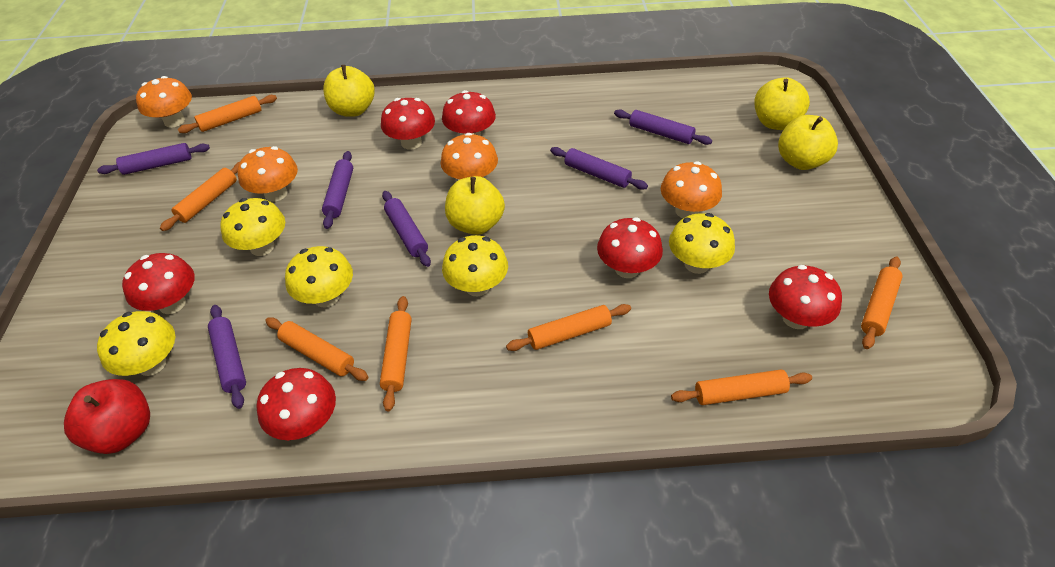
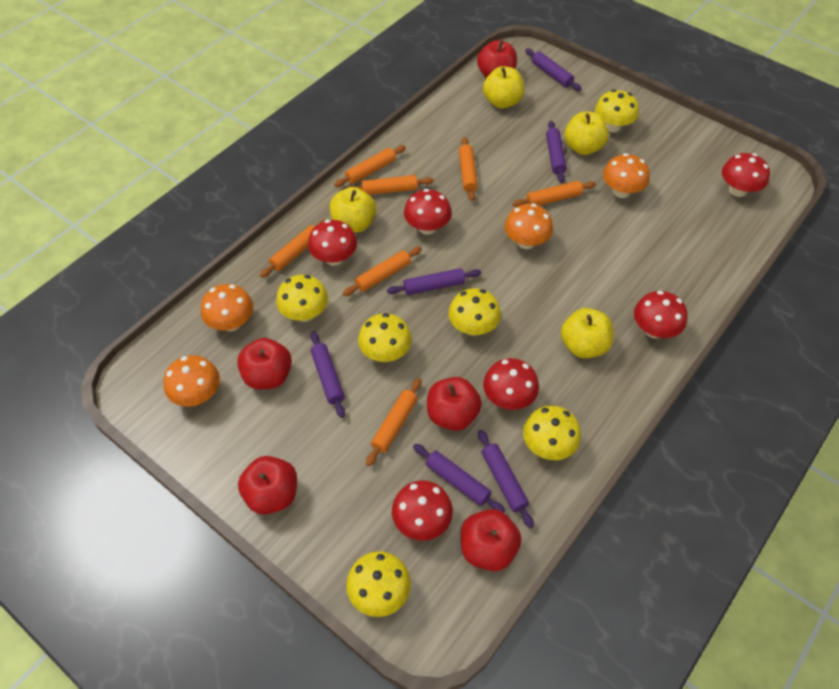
red apple: 1 -> 5
yellow mushroom: 5 -> 6

